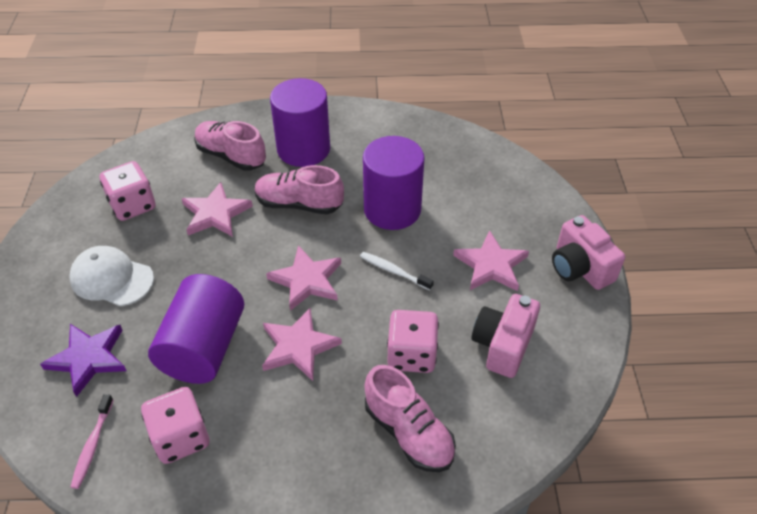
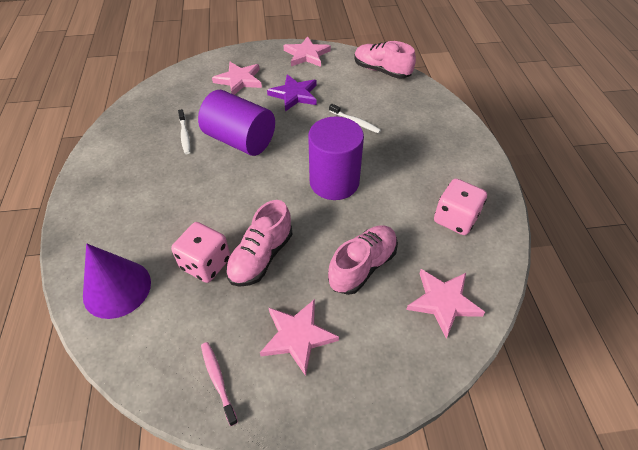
pink camera: 2 -> 0
pink dice: 3 -> 2
purple cone: 0 -> 1
purple cylinder: 3 -> 2
white cap: 1 -> 0
white toothbrush: 1 -> 2

